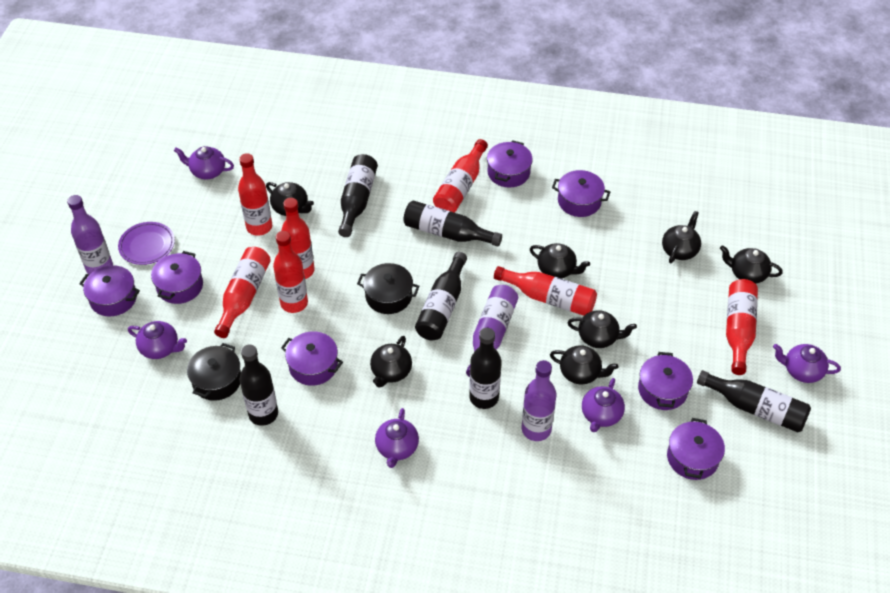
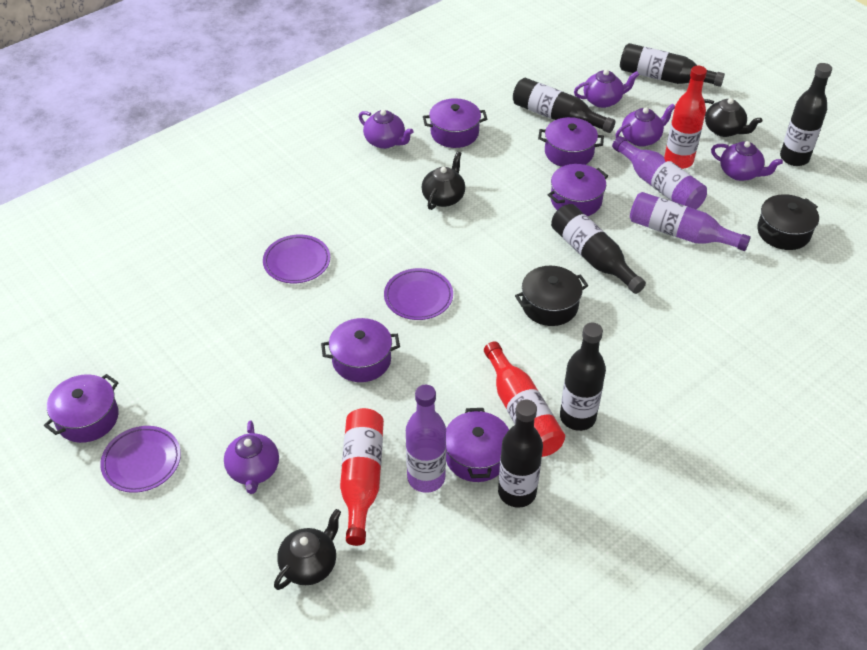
black teapot: 7 -> 3
purple plate: 1 -> 3
purple pot: 7 -> 6
red bottle: 7 -> 3

